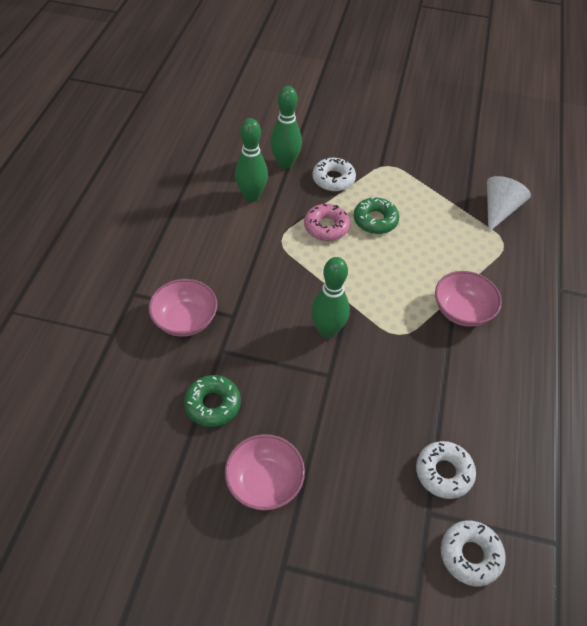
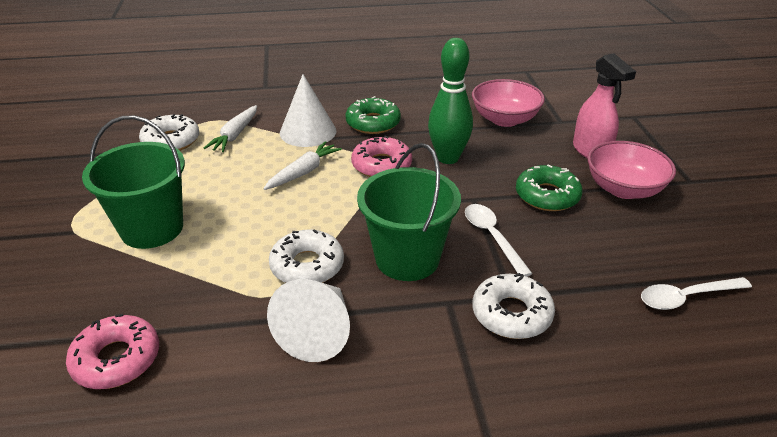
green bowling pin: 3 -> 1
green bucket: 0 -> 2
pink bowl: 3 -> 2
pink donut: 1 -> 2
pink spray bottle: 0 -> 1
white carrot: 0 -> 2
white cone: 1 -> 2
white spoon: 0 -> 2

